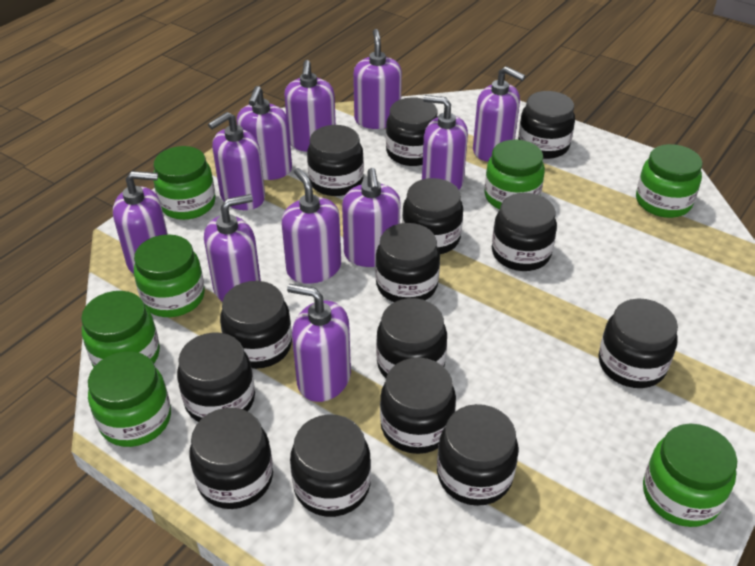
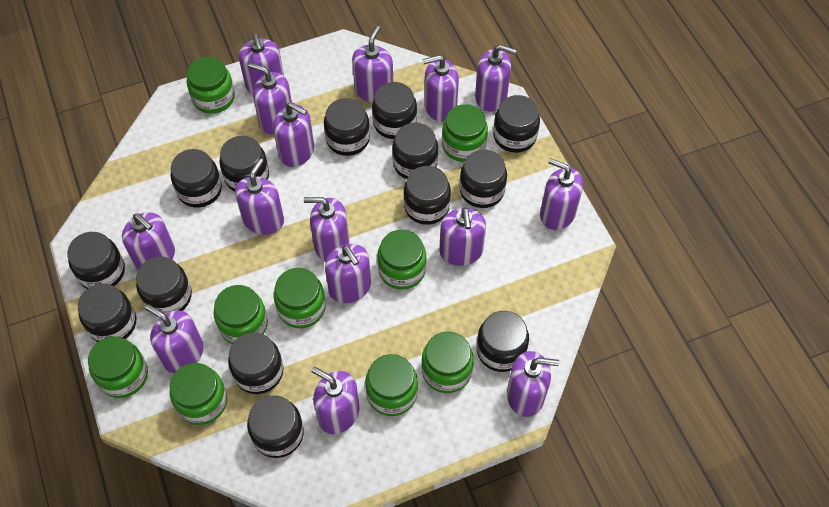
green jar: 7 -> 9
purple soap dispenser: 11 -> 15

